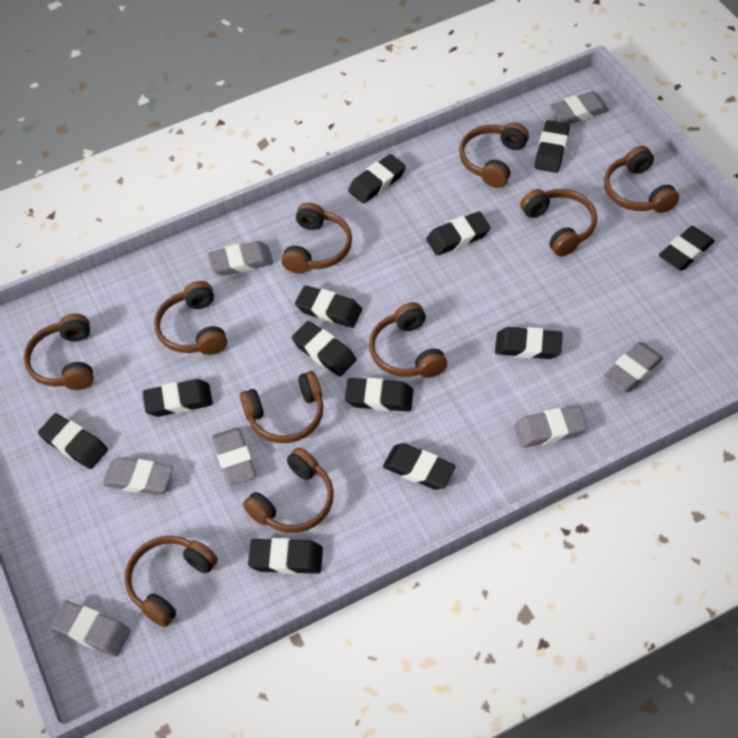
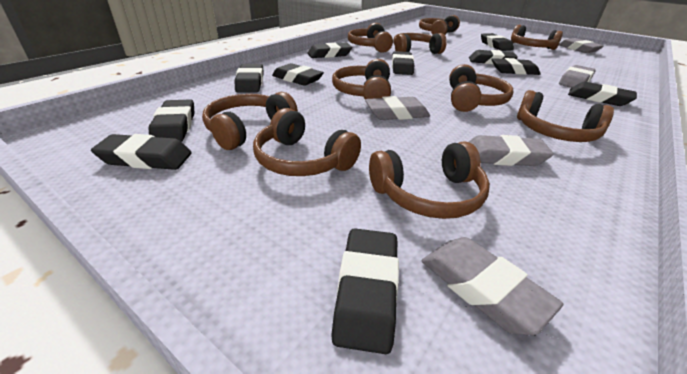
black eraser: 12 -> 11
grey eraser: 7 -> 5

